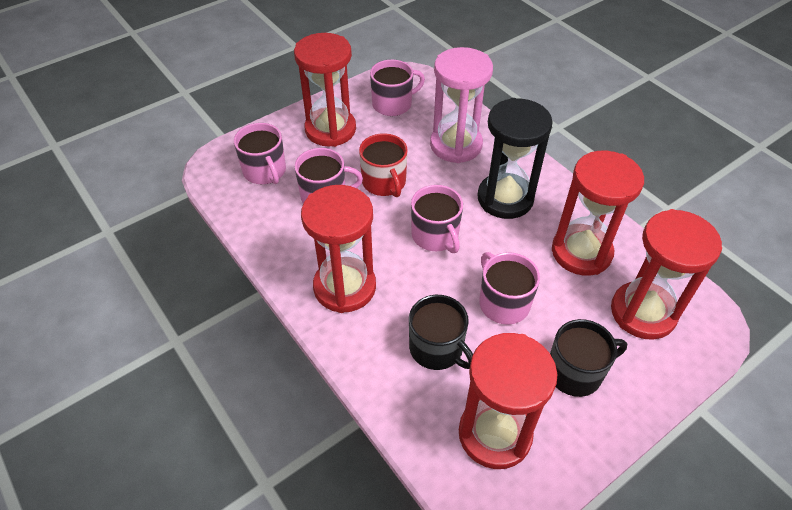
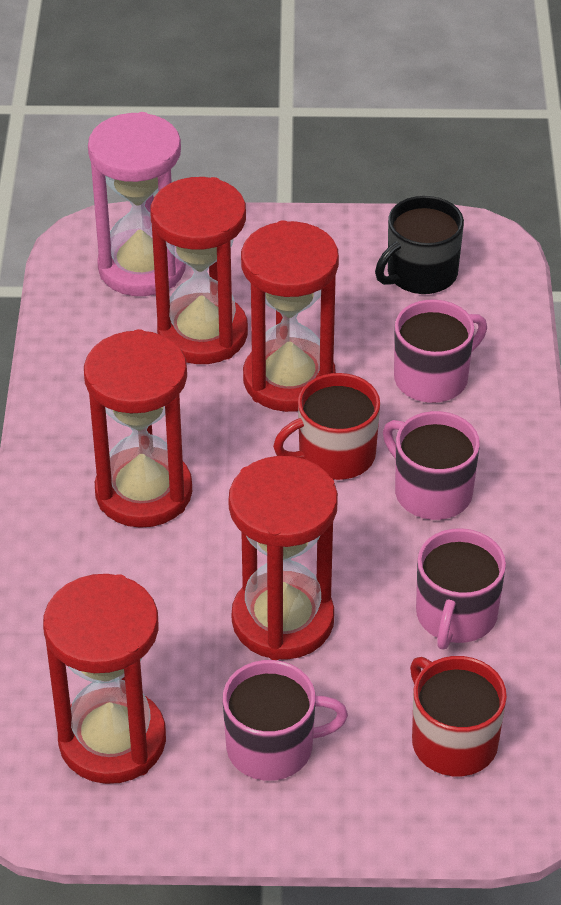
black hourglass: 1 -> 0
black mug: 2 -> 1
pink mug: 5 -> 4
red mug: 1 -> 2

